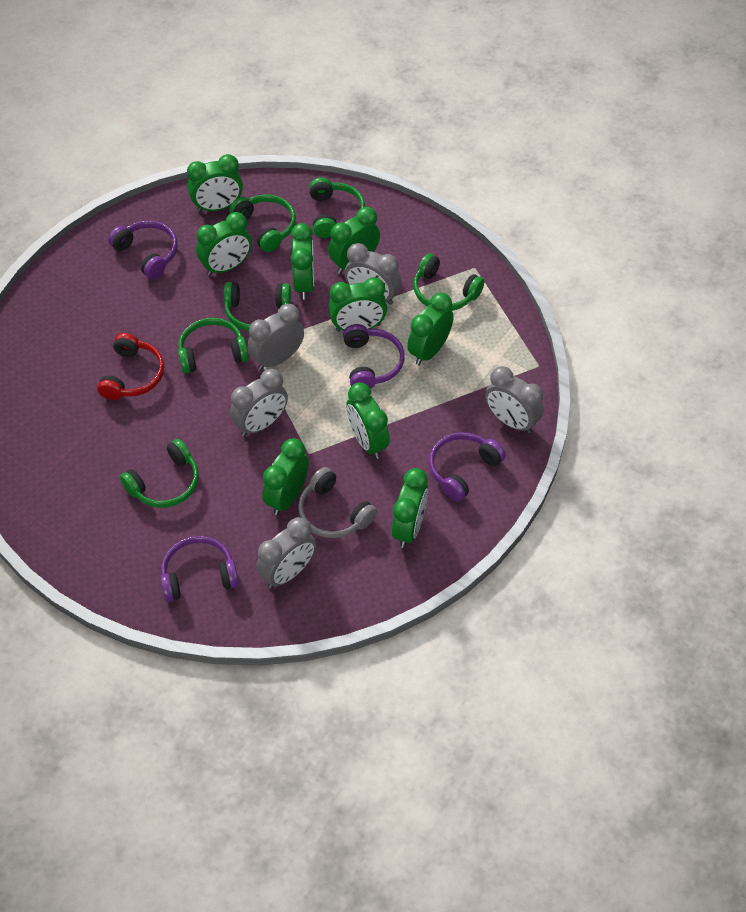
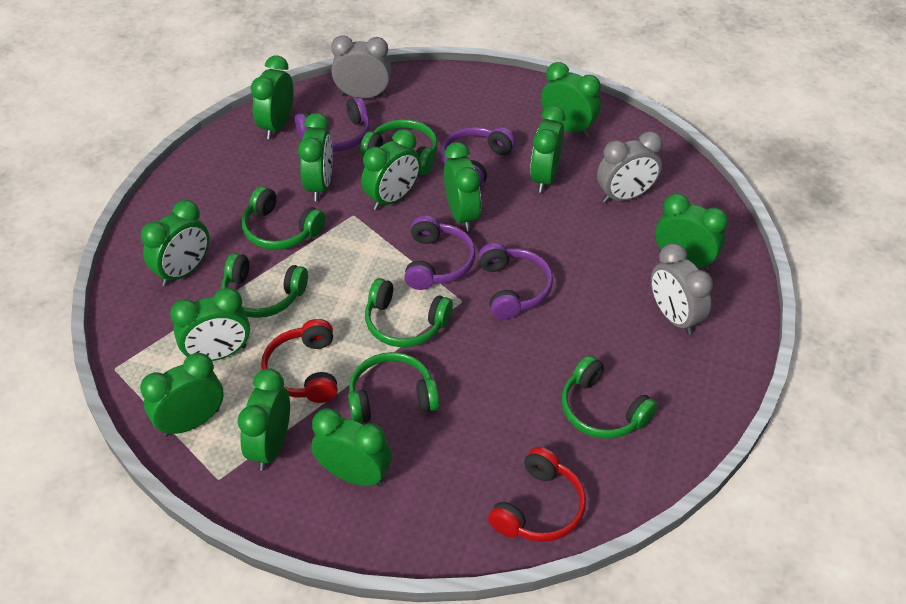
green clock: 9 -> 12
grey clock: 5 -> 3
grey headphones: 1 -> 0
red headphones: 1 -> 2

